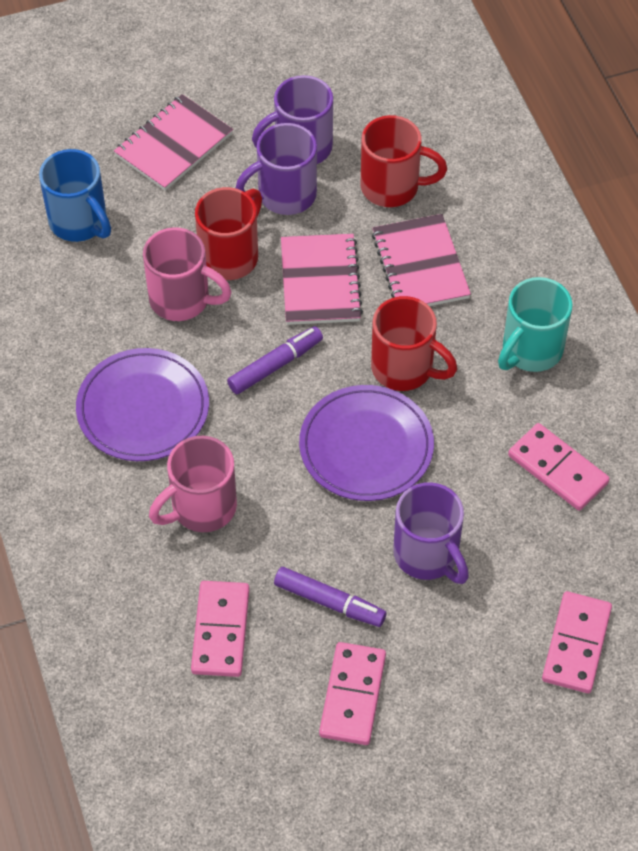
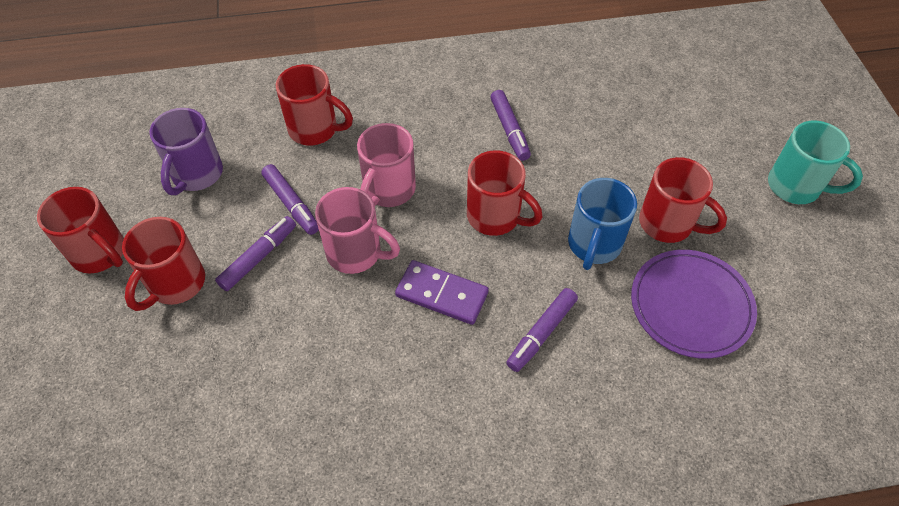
pink domino: 4 -> 0
pink notebook: 3 -> 0
purple domino: 0 -> 1
purple marker: 2 -> 4
purple mug: 3 -> 1
purple plate: 2 -> 1
red mug: 3 -> 5

